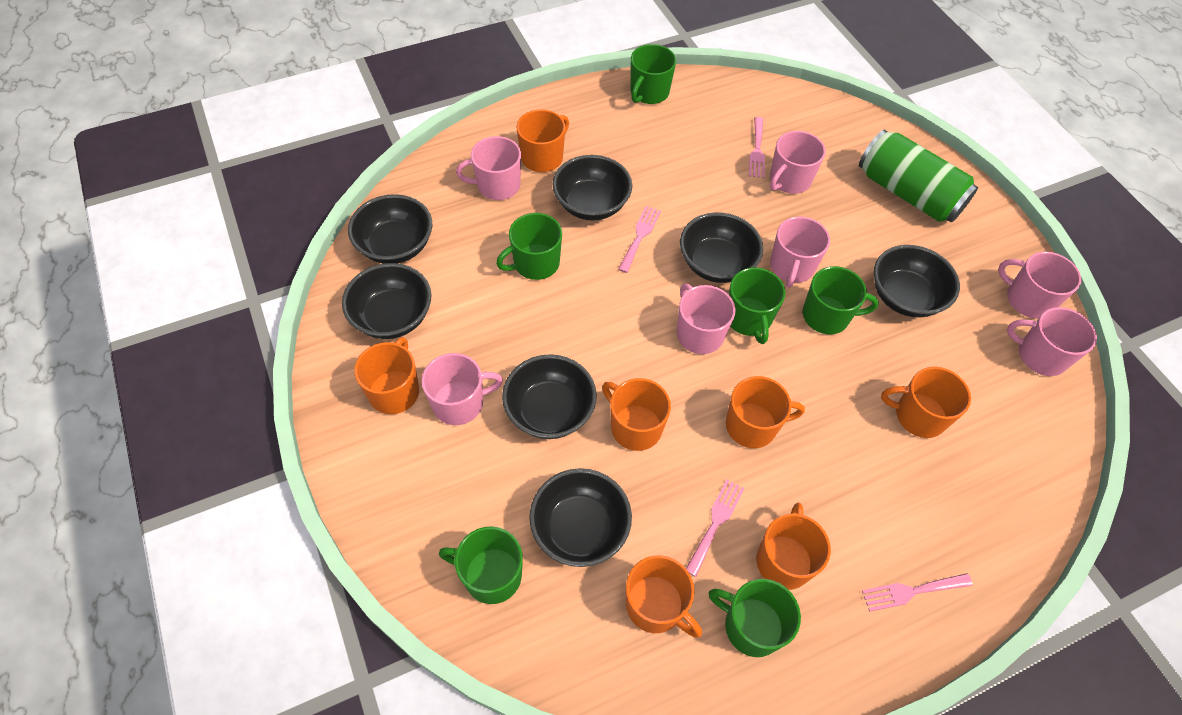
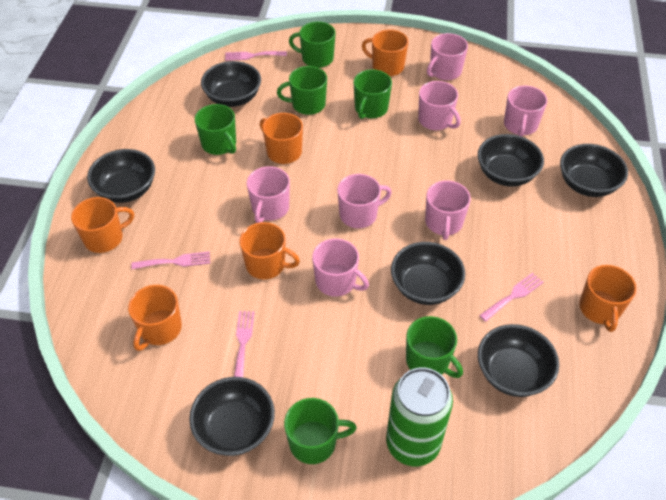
orange mug: 7 -> 6

